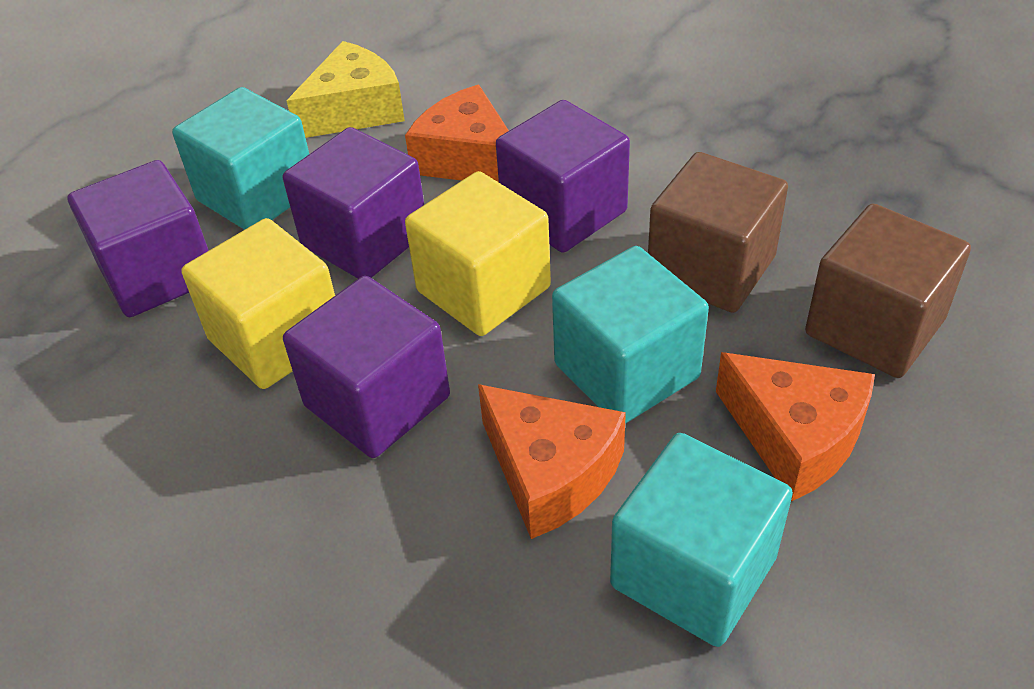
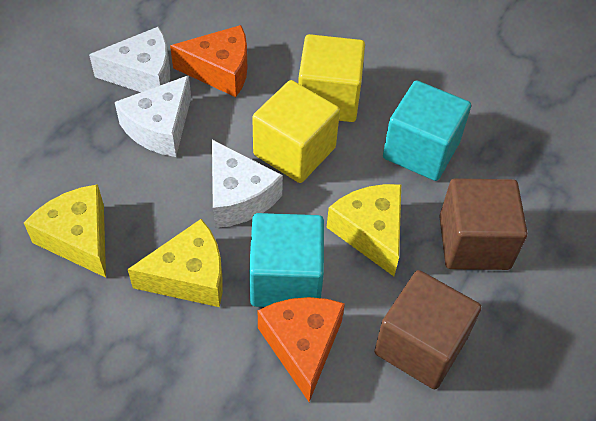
orange cheese: 3 -> 2
purple cube: 4 -> 0
turquoise cube: 3 -> 2
white cheese: 0 -> 3
yellow cheese: 1 -> 3

